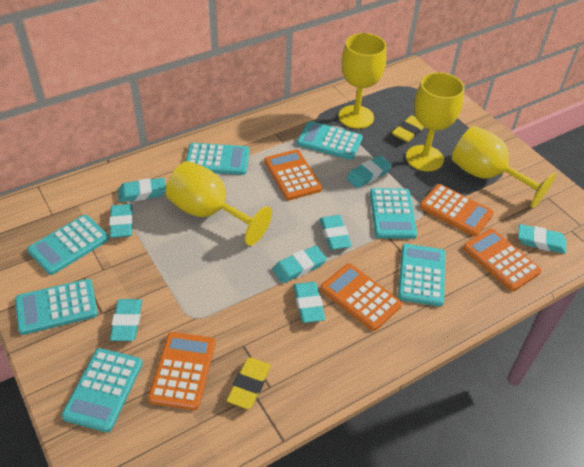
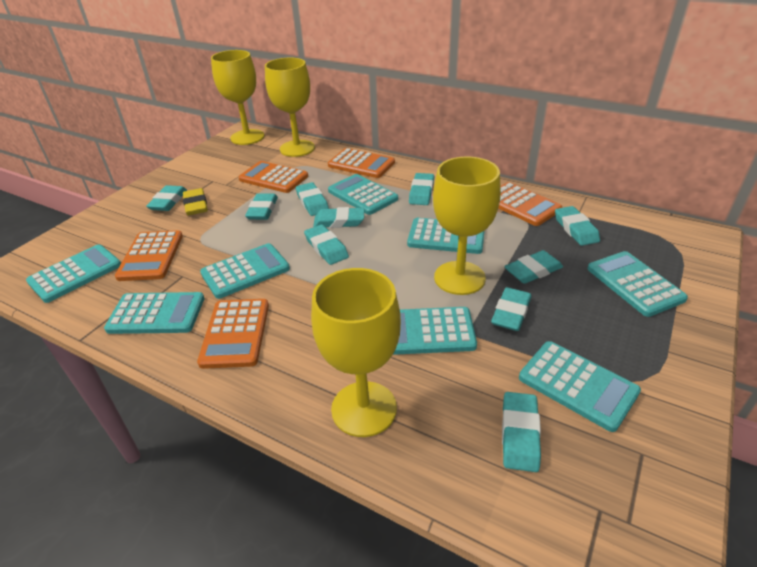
turquoise calculator: 7 -> 8
turquoise eraser: 8 -> 10
yellow eraser: 2 -> 1

